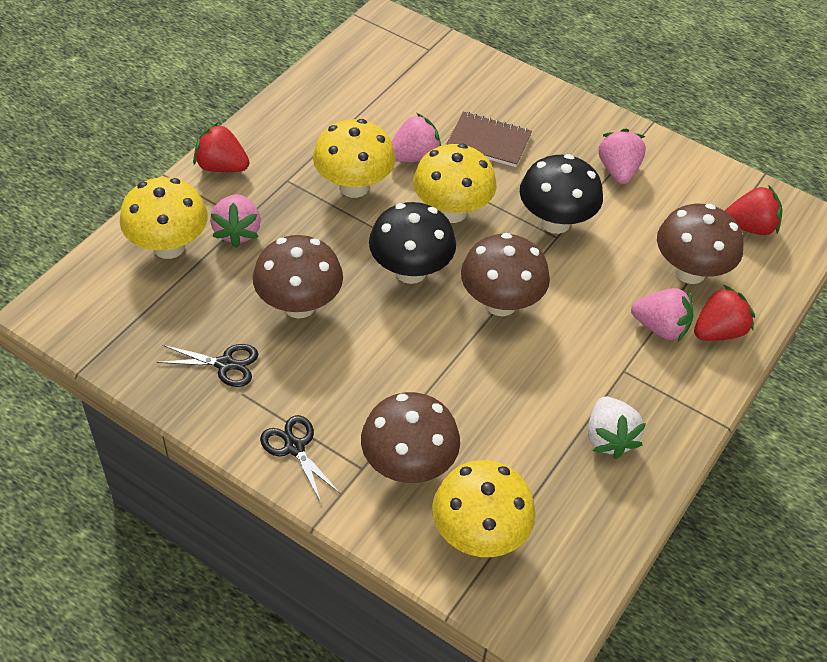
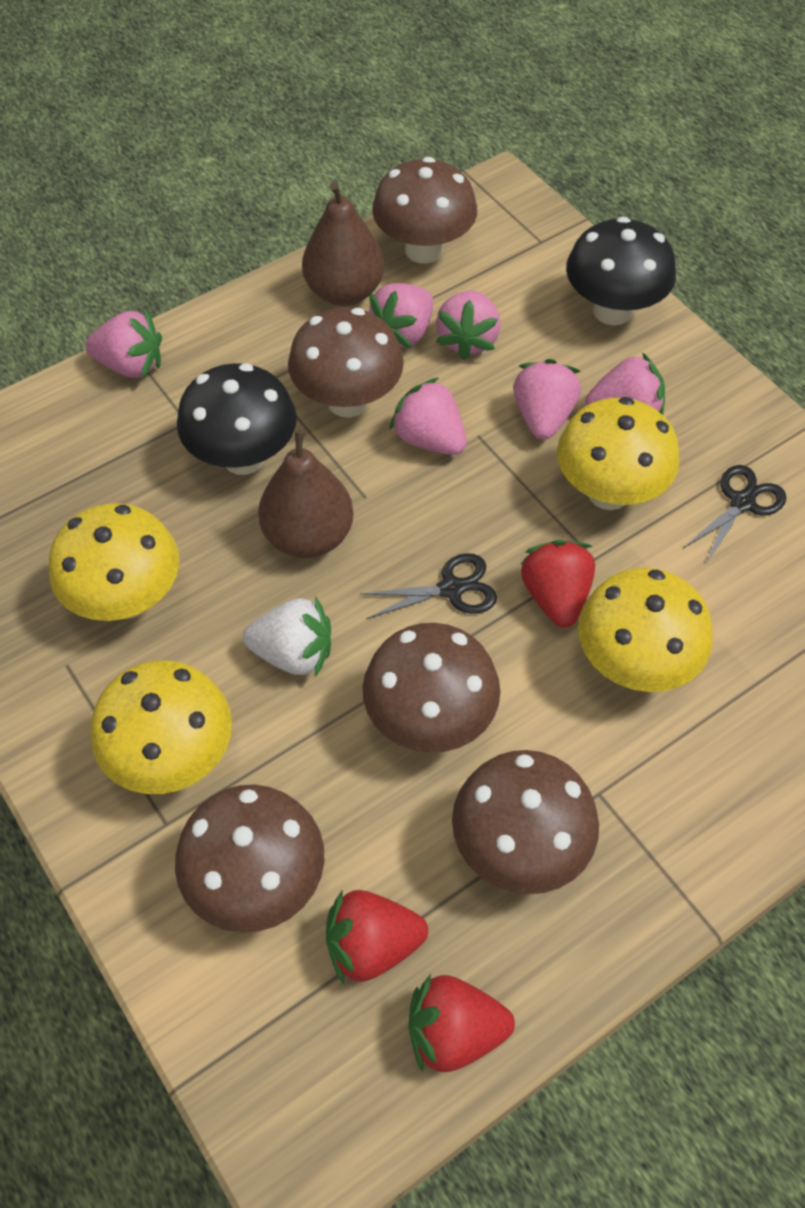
brown mushroom: 4 -> 5
brown notebook: 1 -> 0
brown pear: 0 -> 2
pink strawberry: 4 -> 6

